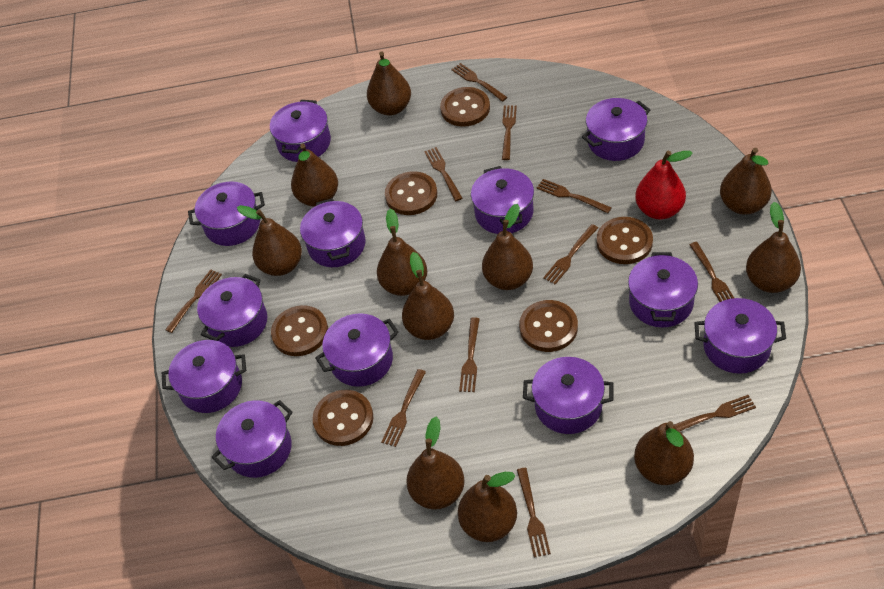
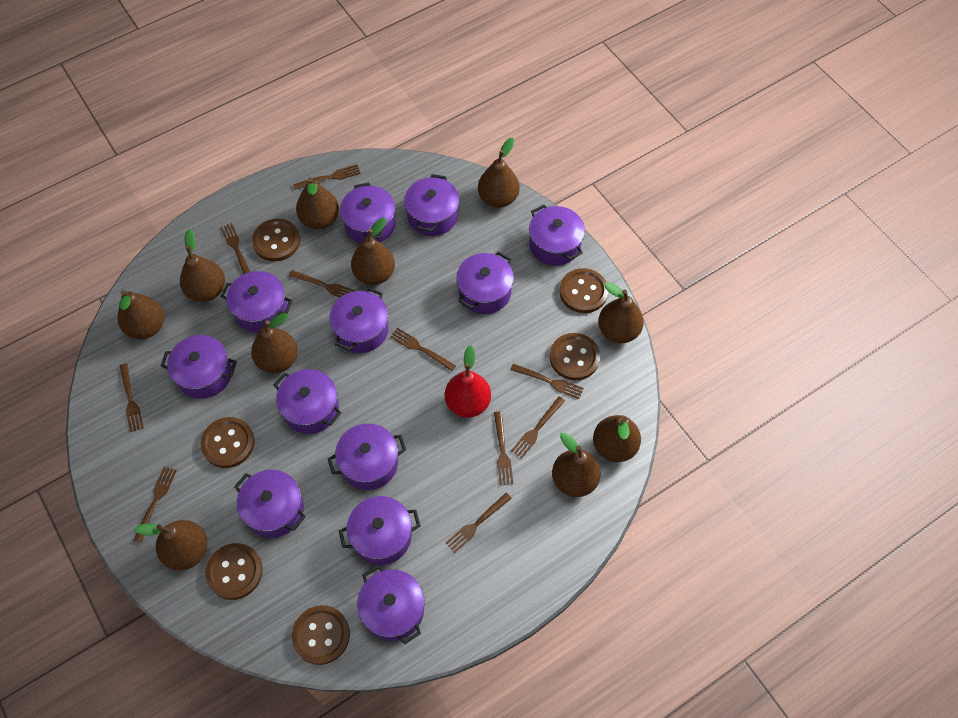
brown fork: 11 -> 10
brown pear: 11 -> 10

